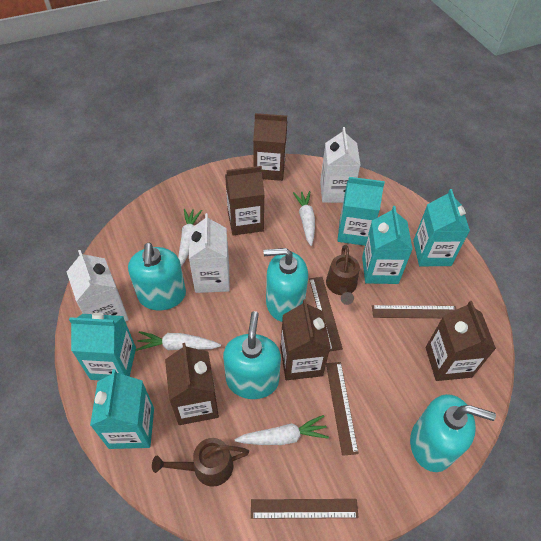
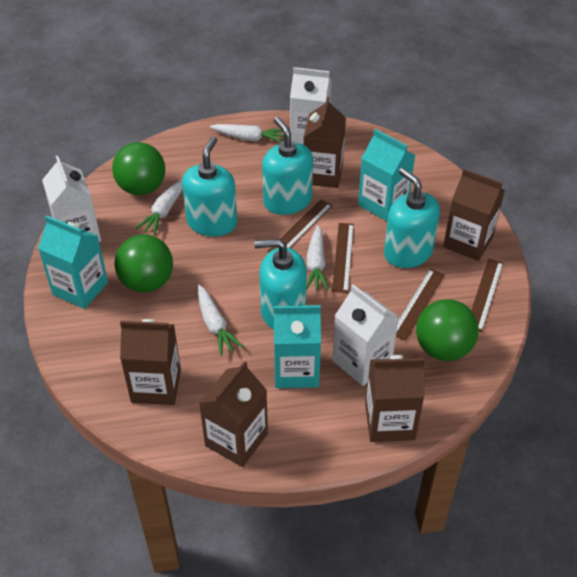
brown watering can: 2 -> 0
green ball: 0 -> 3
turquoise carton: 5 -> 3

